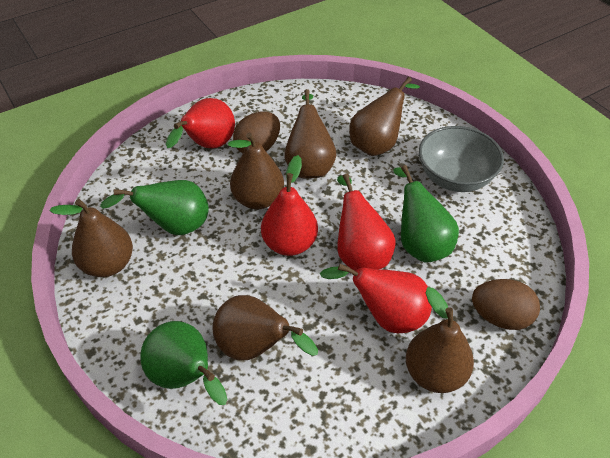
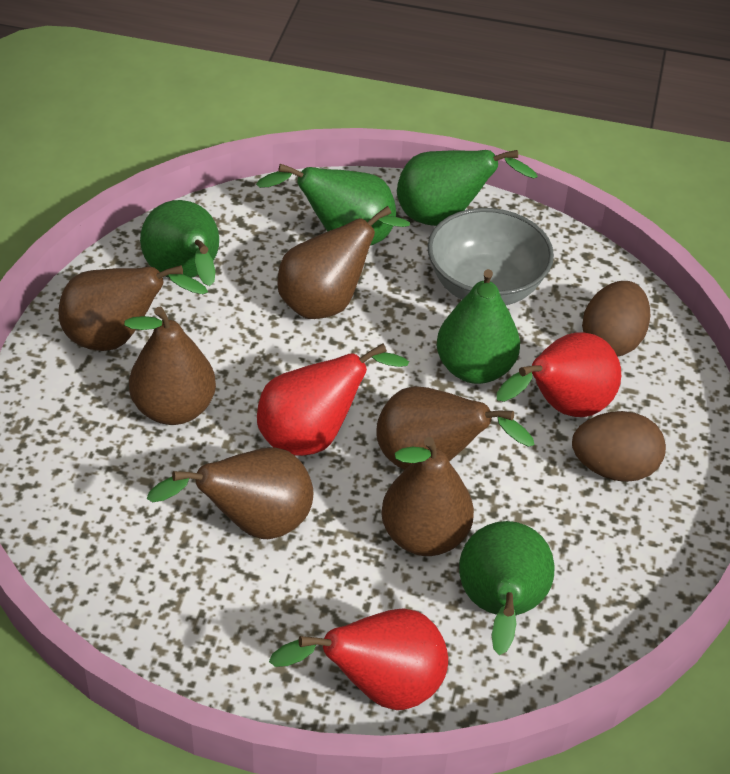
green pear: 3 -> 5
red pear: 4 -> 3

